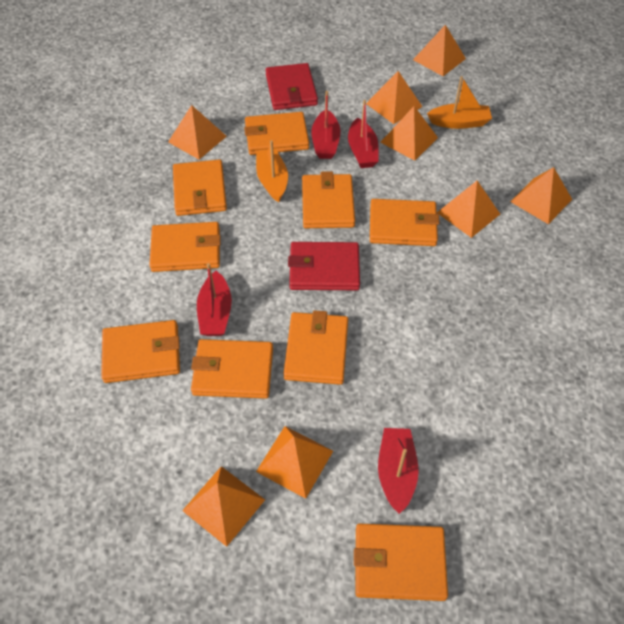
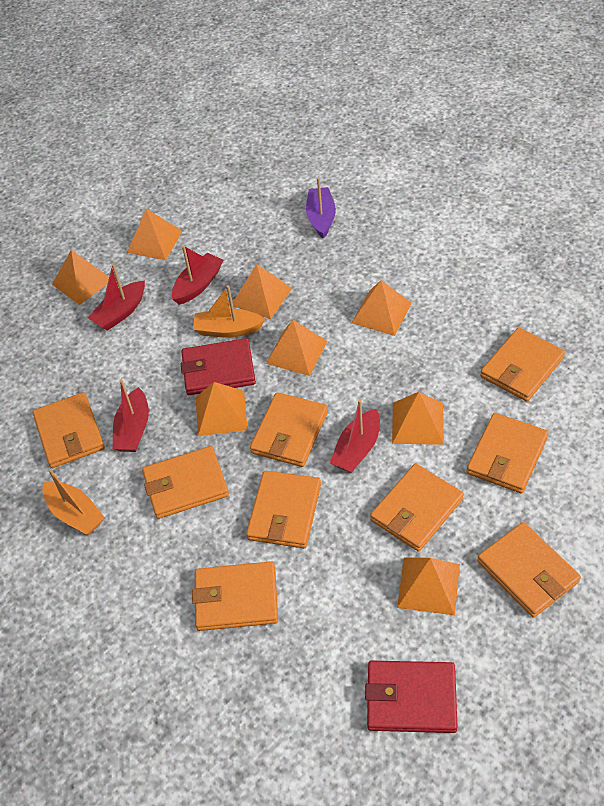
purple boat: 0 -> 1

